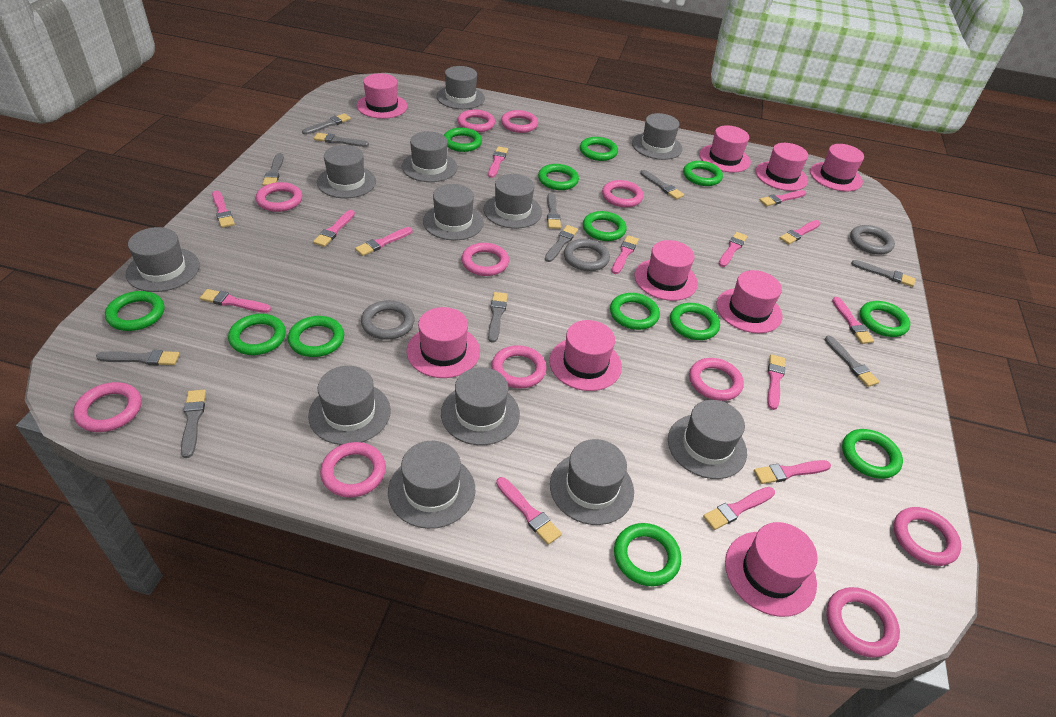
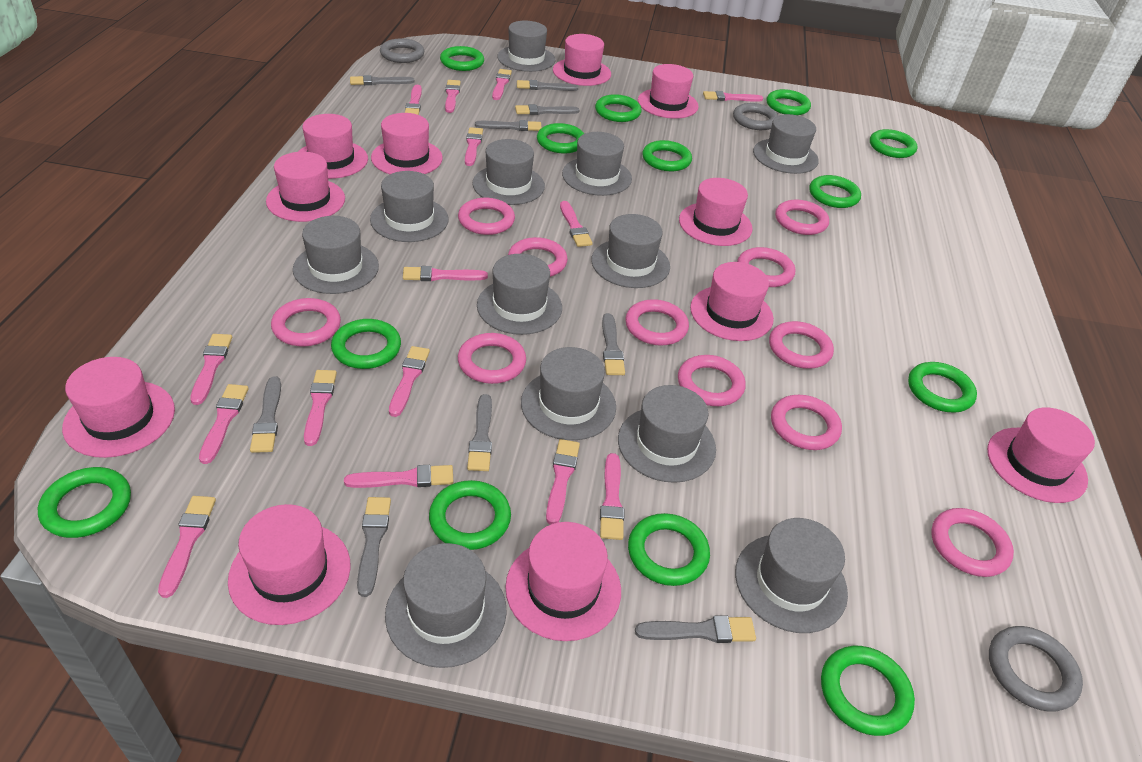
grey brush: 11 -> 9
pink brush: 14 -> 15
pink hat: 9 -> 11

